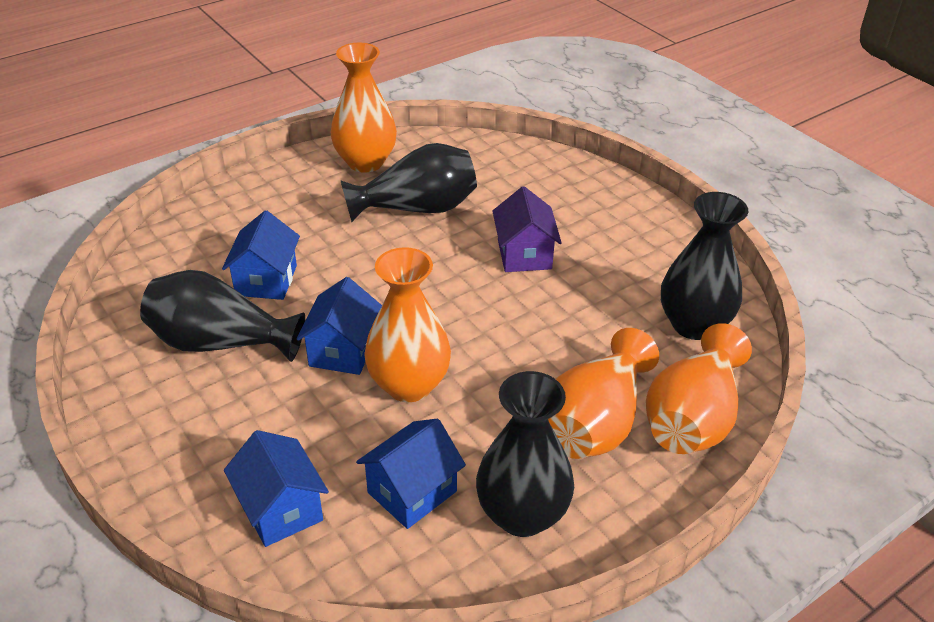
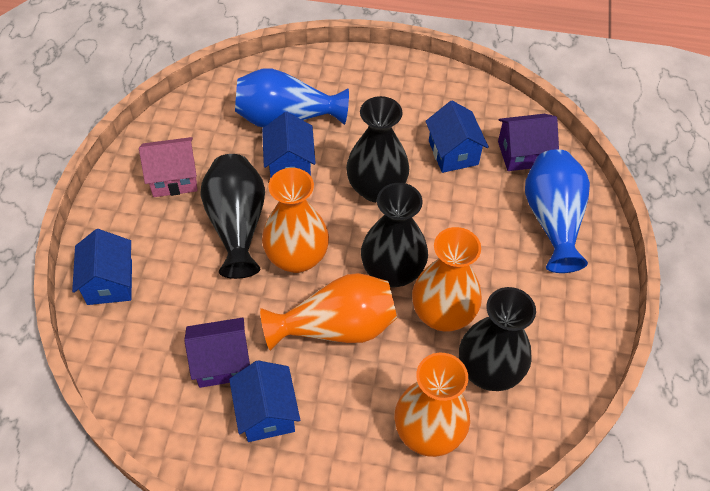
blue vase: 0 -> 2
pink house: 0 -> 1
purple house: 1 -> 2

